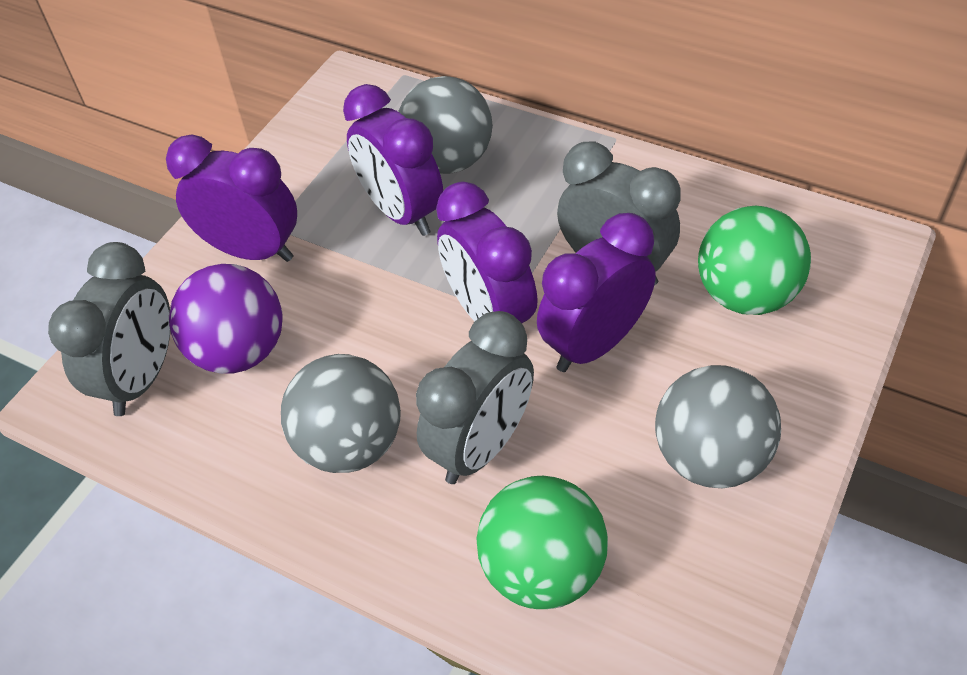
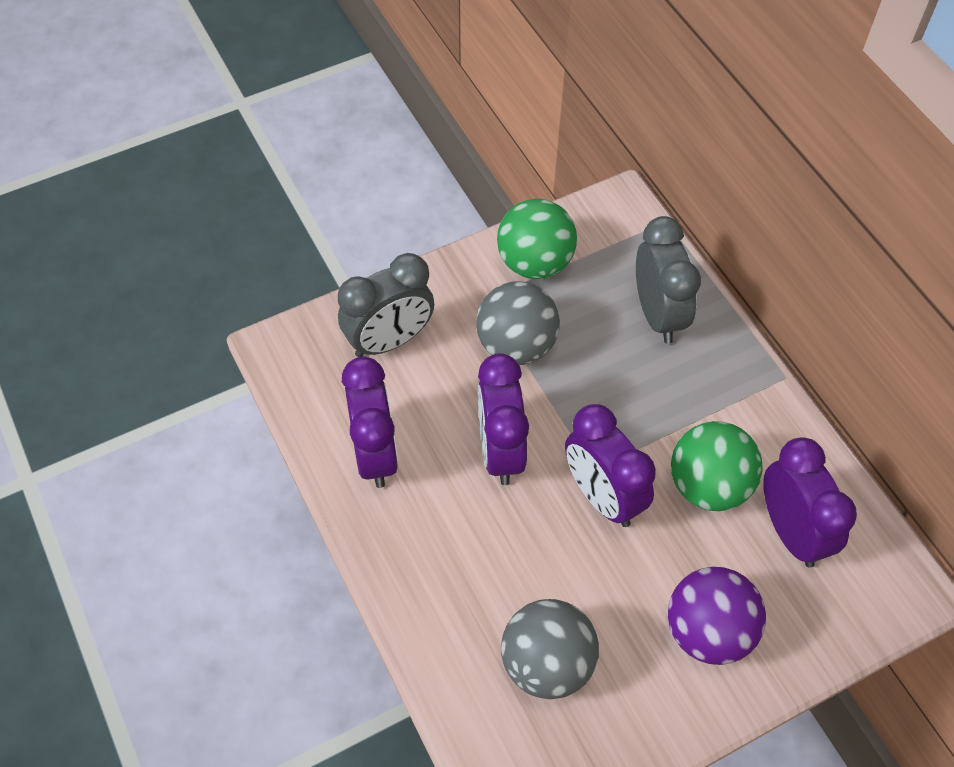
grey ball: 3 -> 2
grey clock: 3 -> 2

